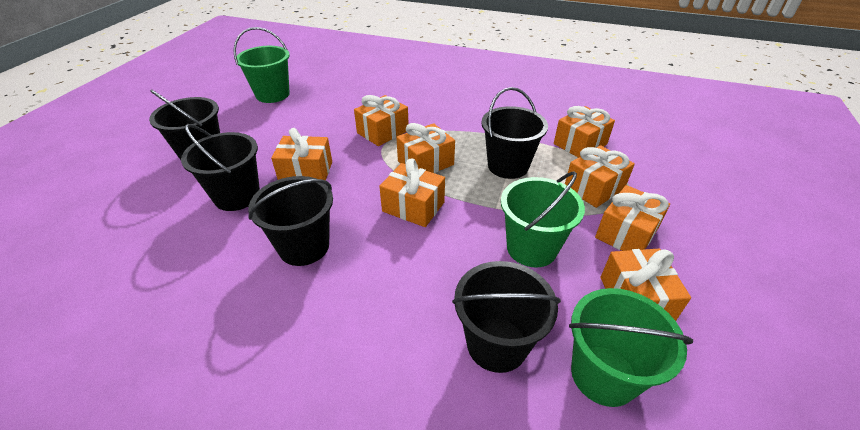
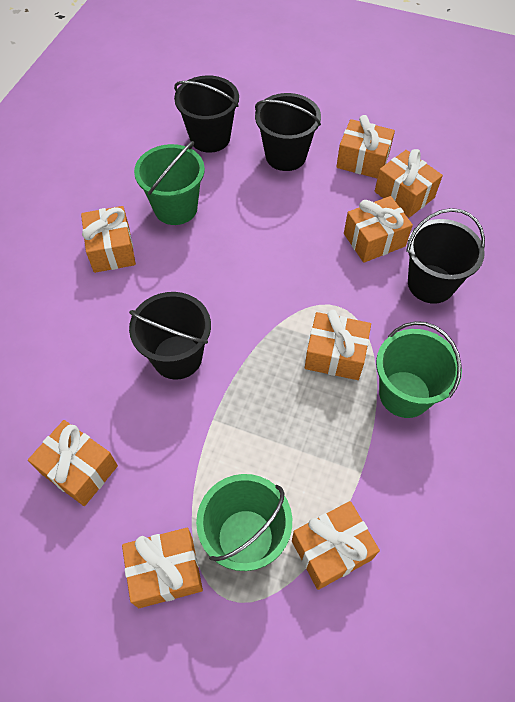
black bucket: 5 -> 4

